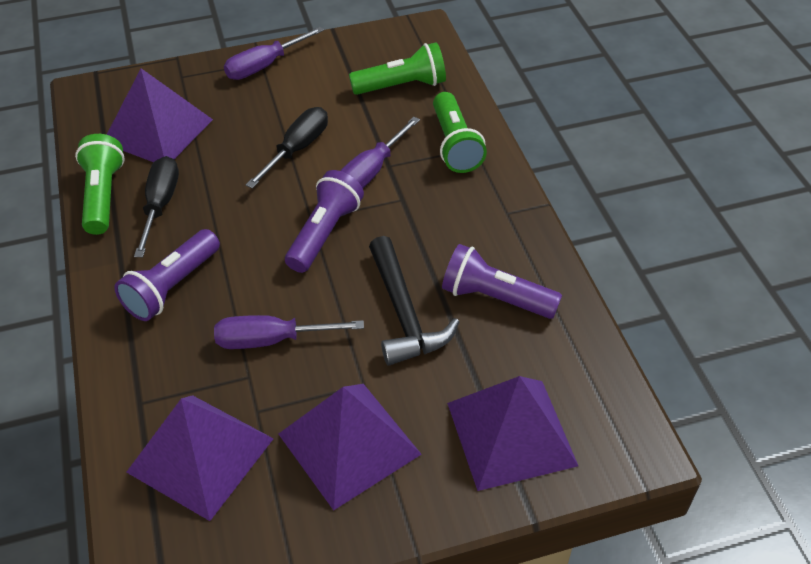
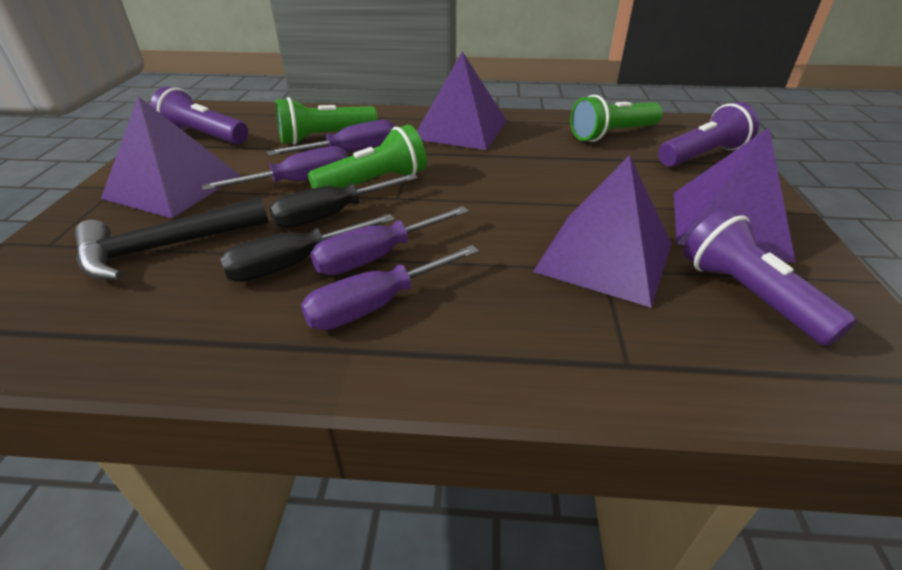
purple screwdriver: 3 -> 4

